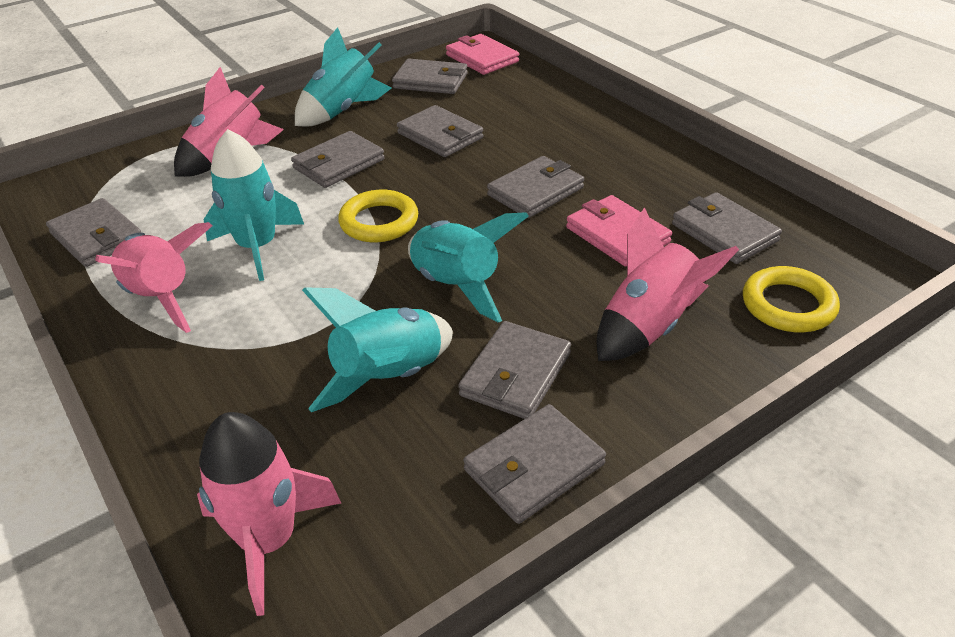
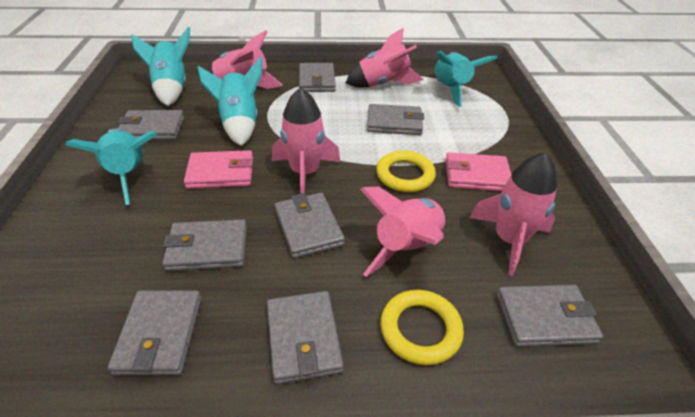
pink rocket: 4 -> 5

